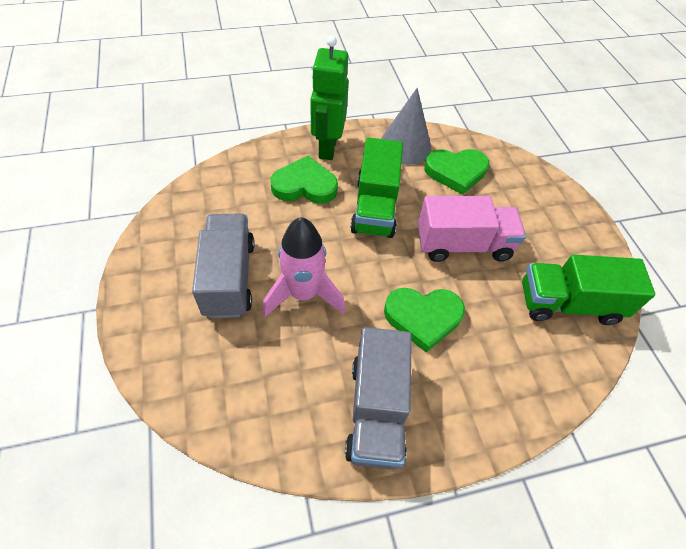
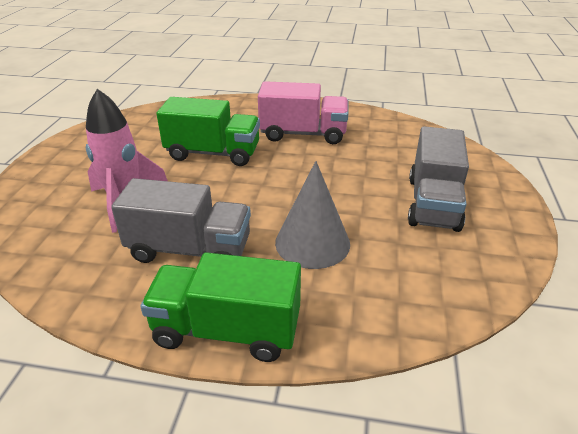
green heart: 3 -> 0
green robot: 1 -> 0

